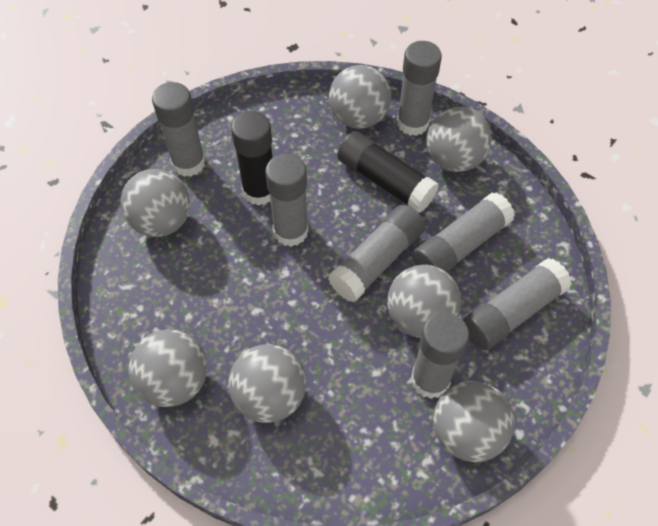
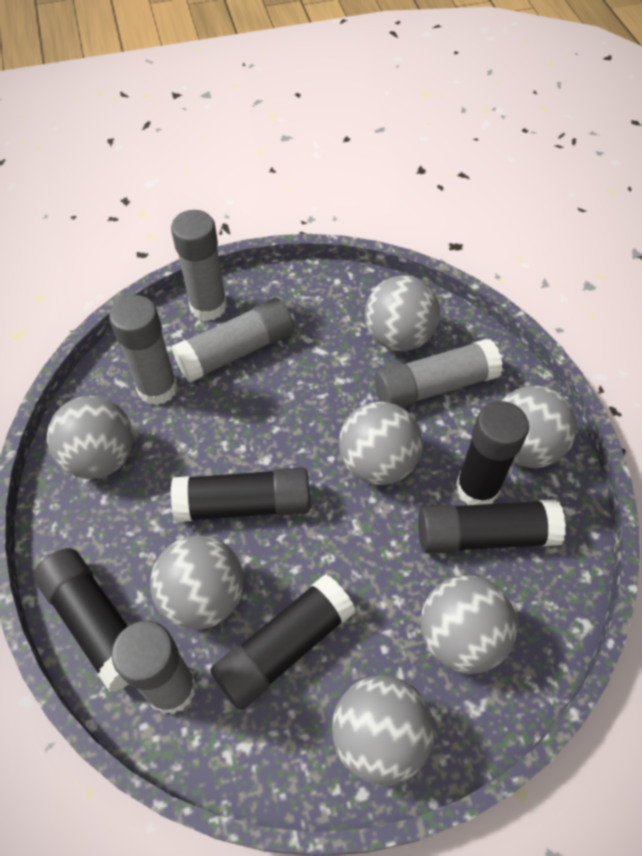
black glue stick: 2 -> 5
grey glue stick: 7 -> 5

